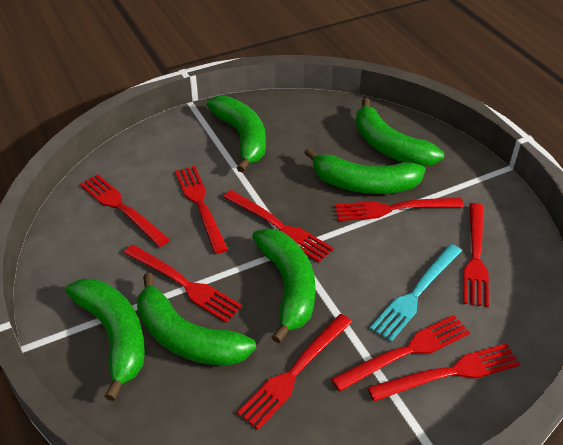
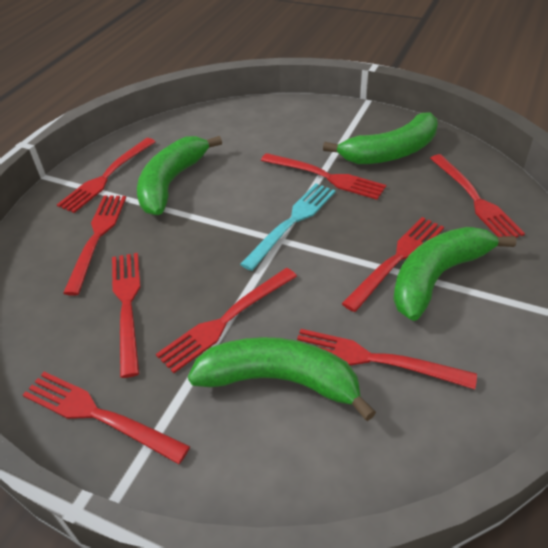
green banana: 6 -> 4

